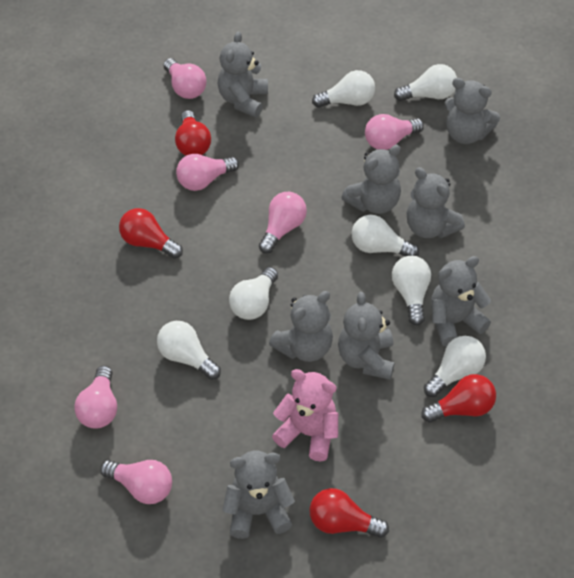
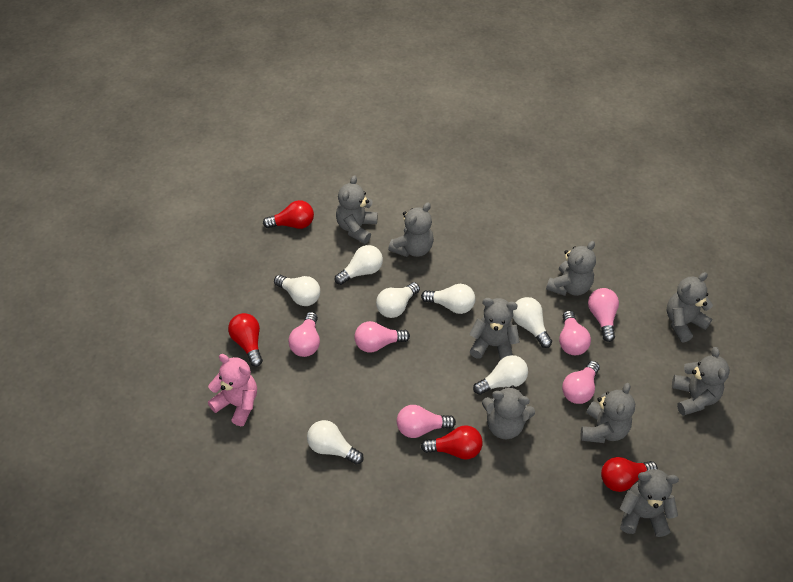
grey teddy bear: 8 -> 9

